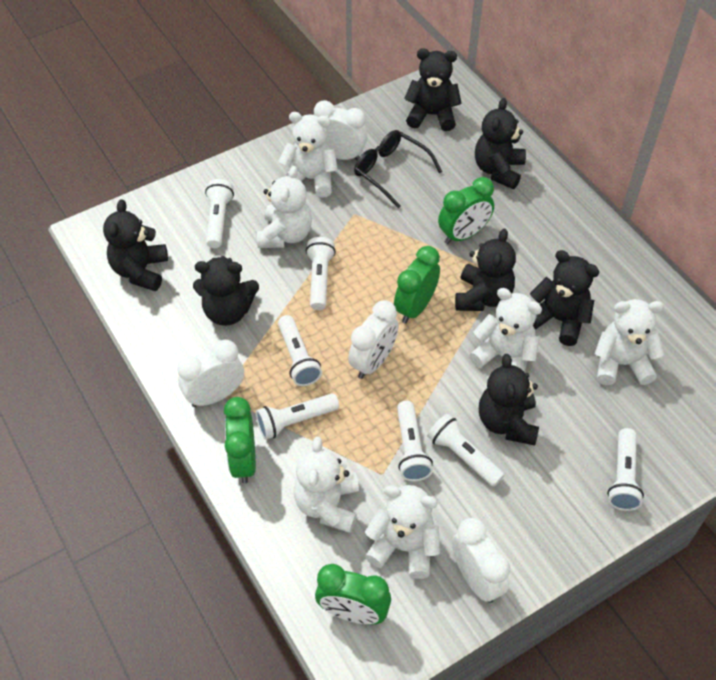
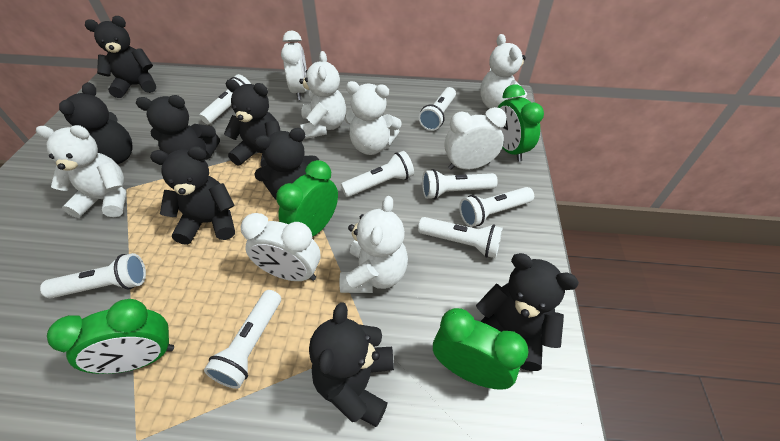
black glasses: 1 -> 0
black teddy bear: 7 -> 8
white clock: 4 -> 3
white flashlight: 7 -> 8
white teddy bear: 6 -> 5

